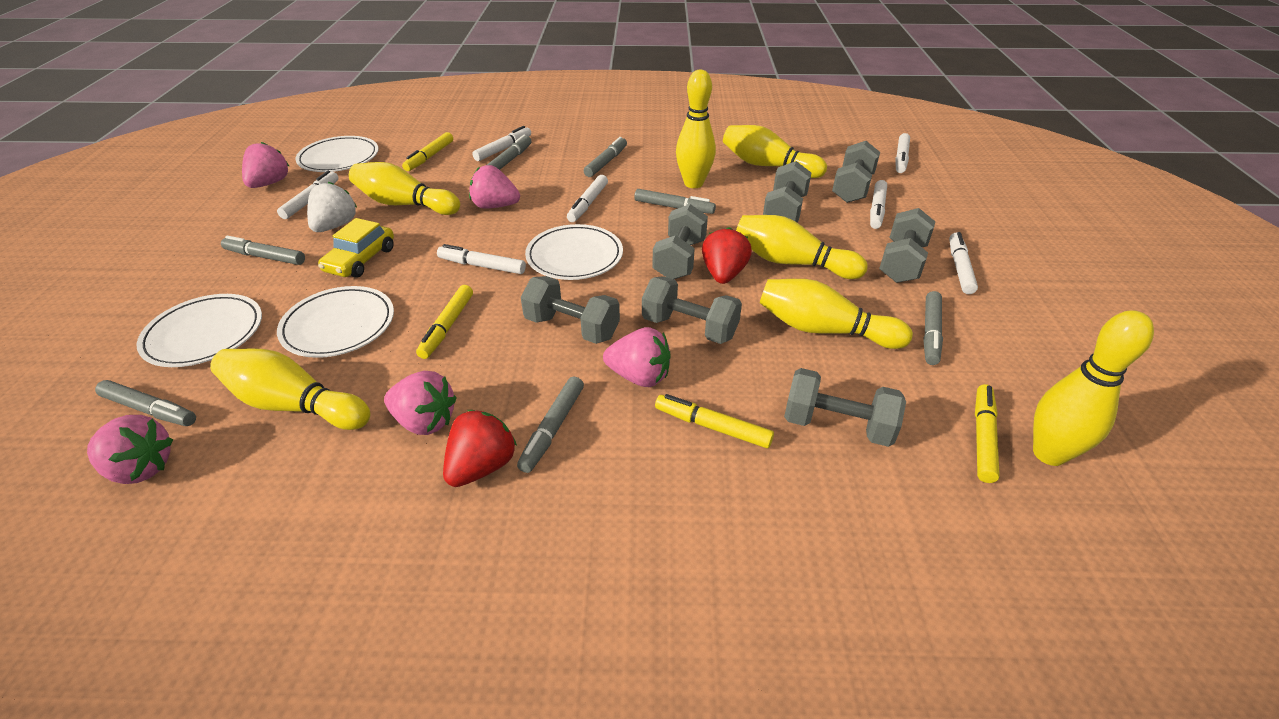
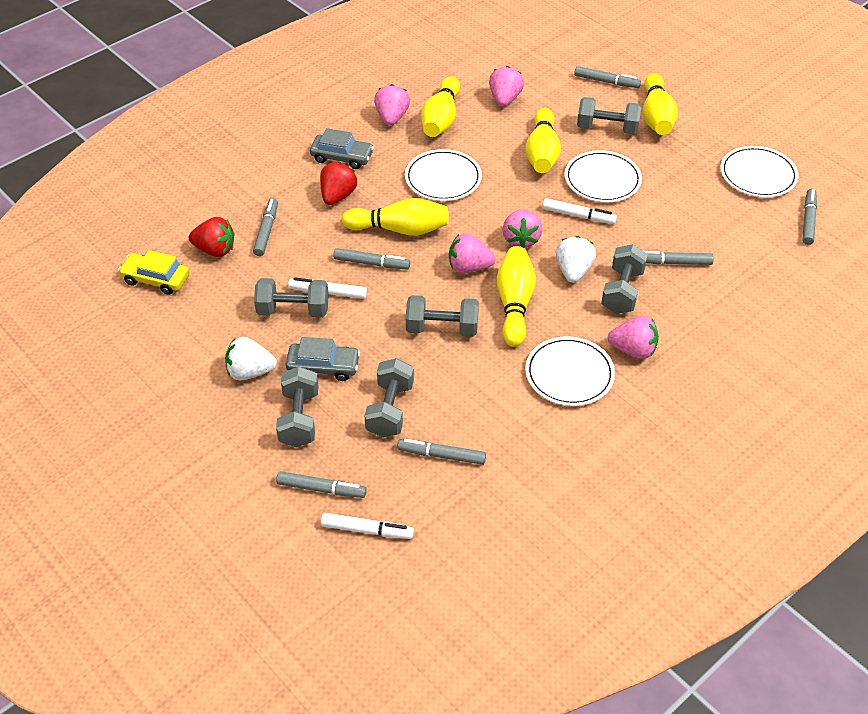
grey car: 0 -> 2
grey dumbbell: 7 -> 6
white marker: 7 -> 3
white strawberry: 1 -> 2
yellow bowling pin: 7 -> 5
yellow marker: 4 -> 0

